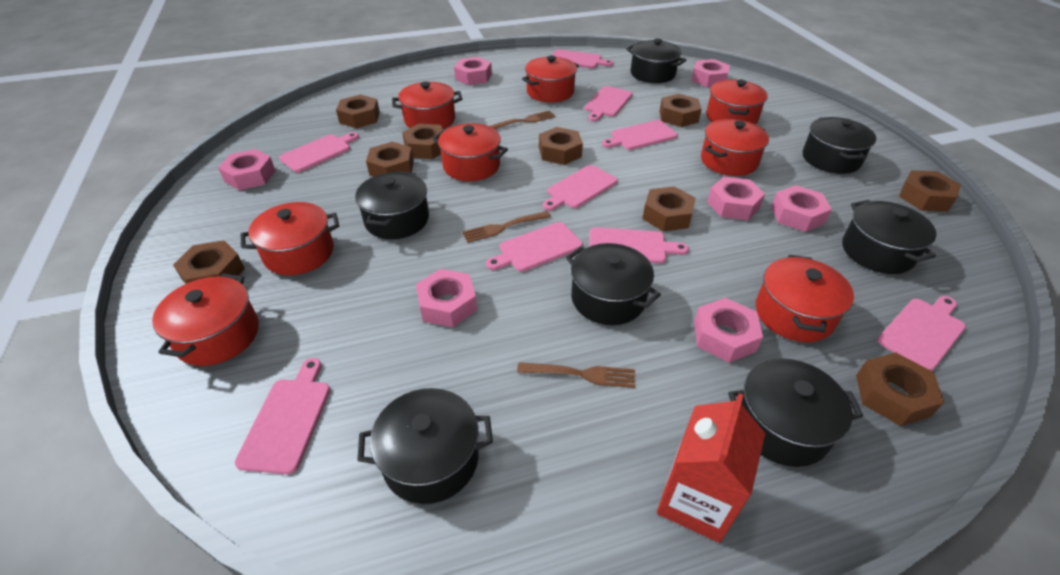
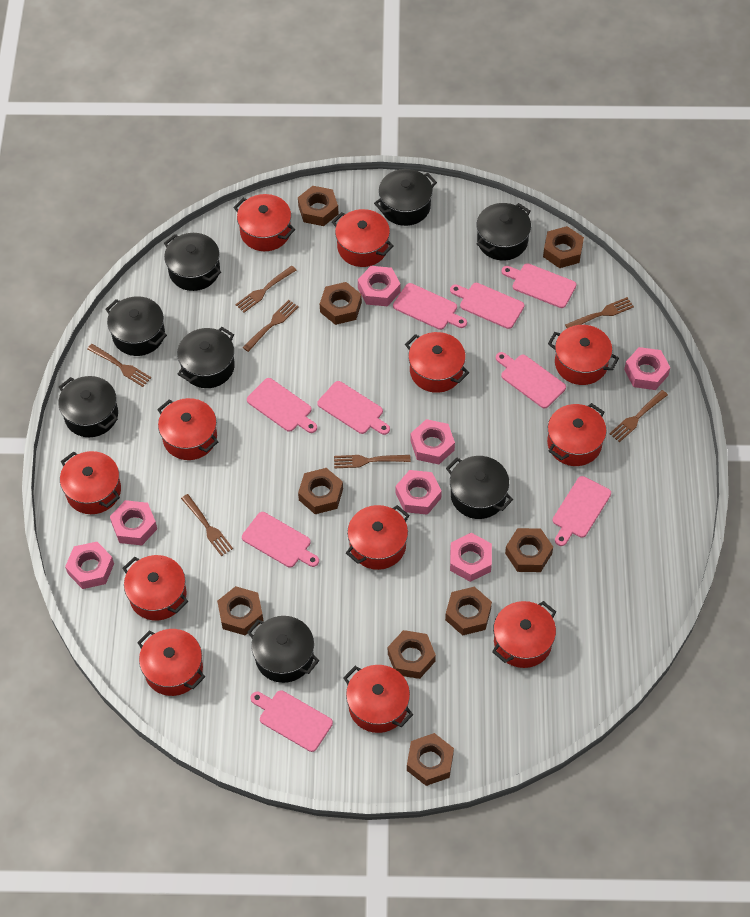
black pot: 7 -> 8
brown fork: 3 -> 7
red carton: 1 -> 0
red pot: 8 -> 12

